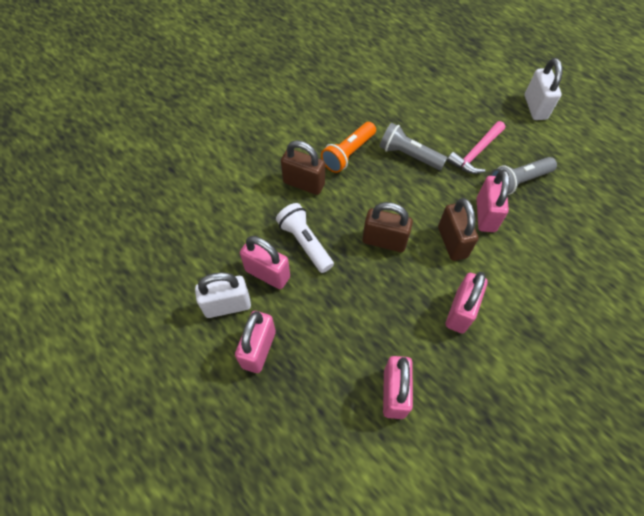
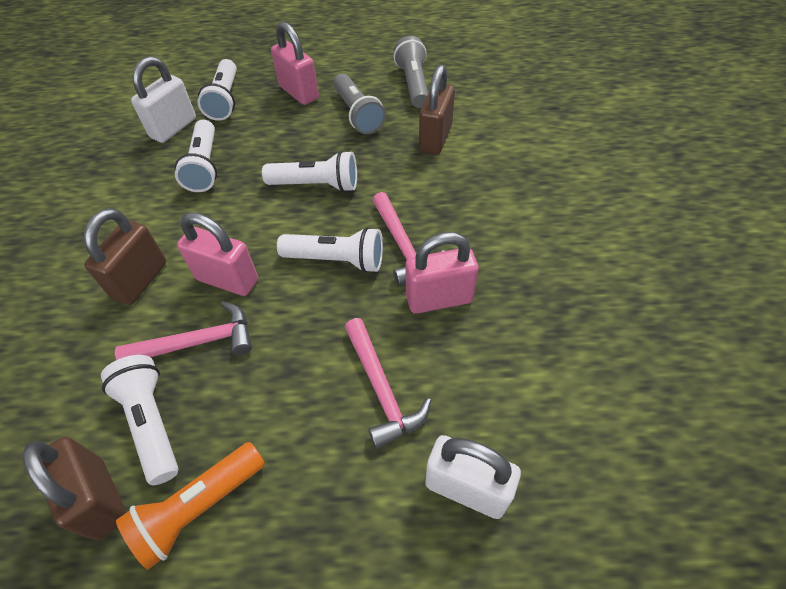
pink hammer: 1 -> 3
pink padlock: 5 -> 3
white flashlight: 1 -> 5

